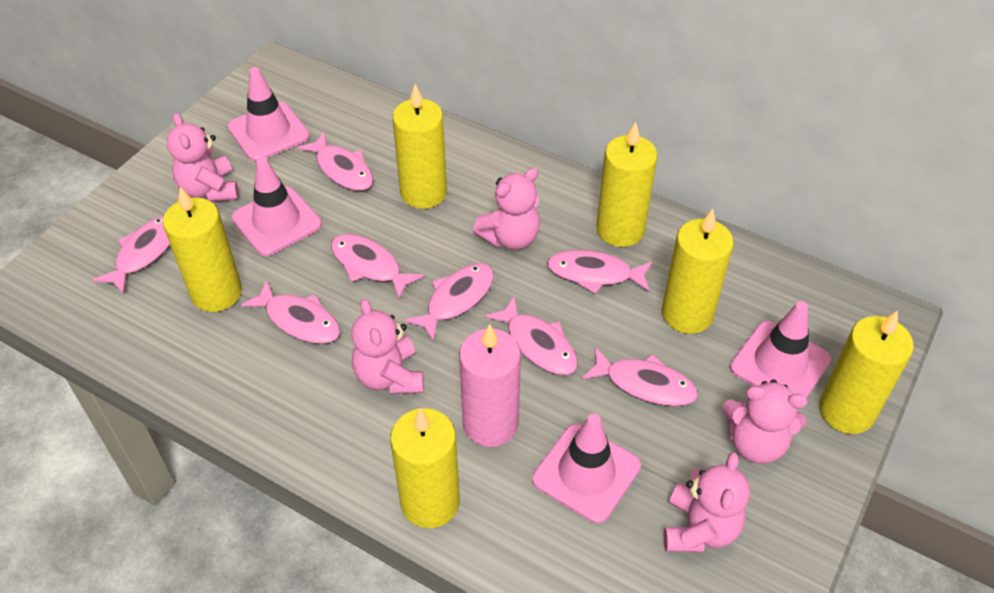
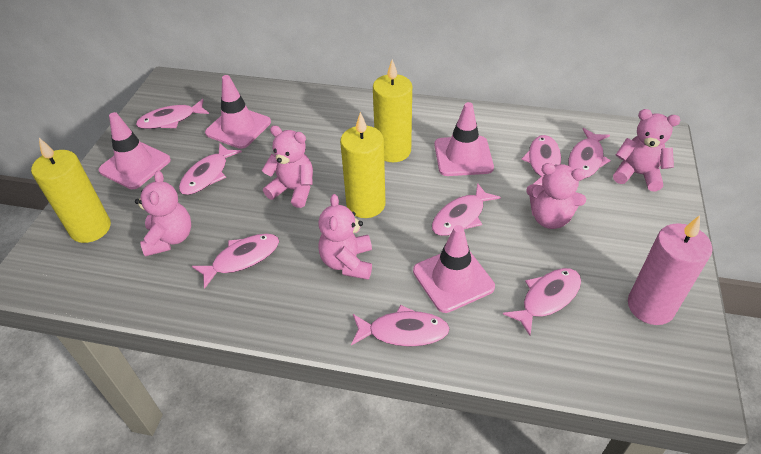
yellow candle: 6 -> 3

